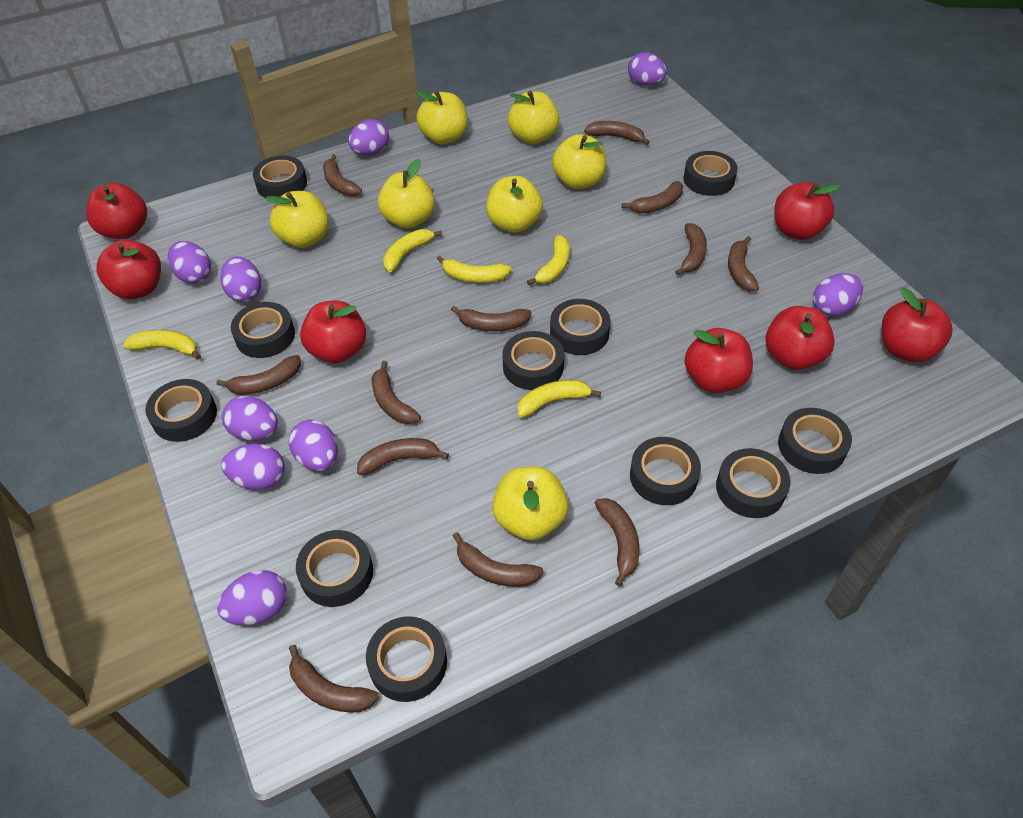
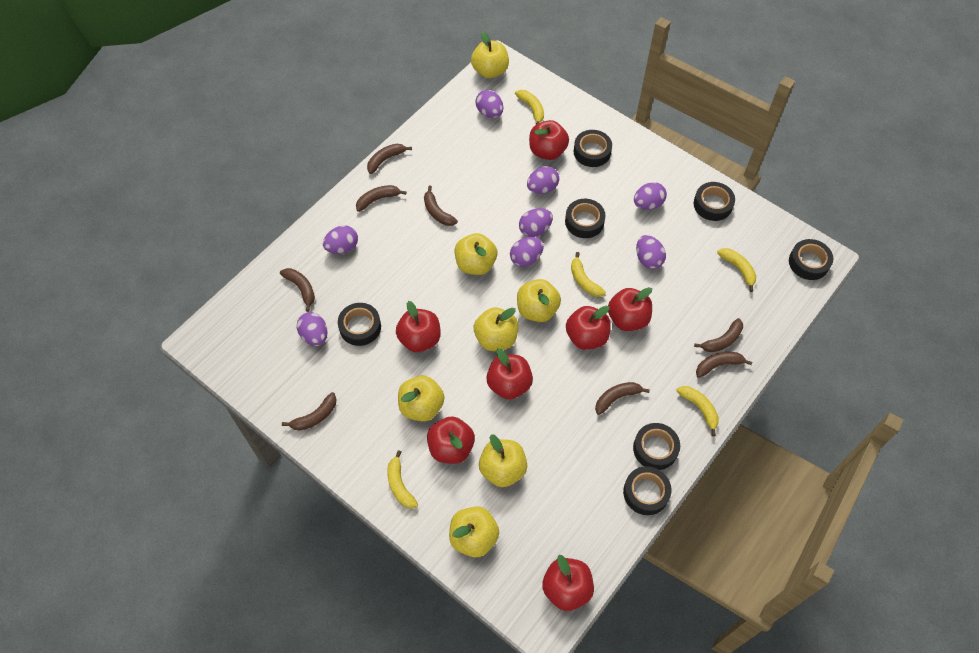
black tape: 11 -> 7
brown banana: 12 -> 8
purple egg: 9 -> 8

